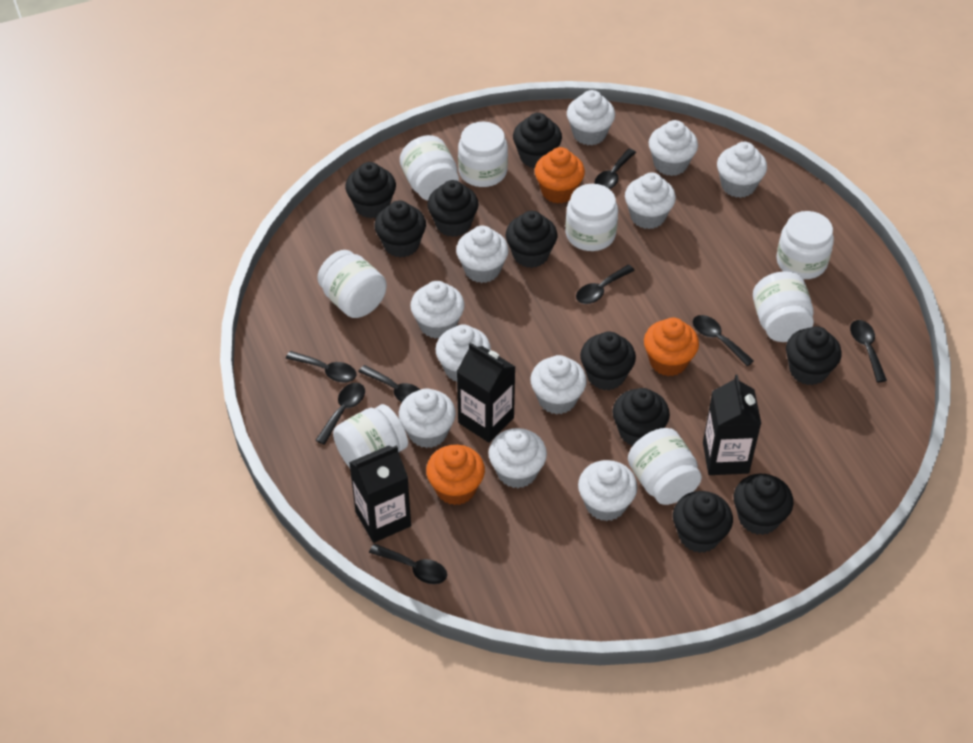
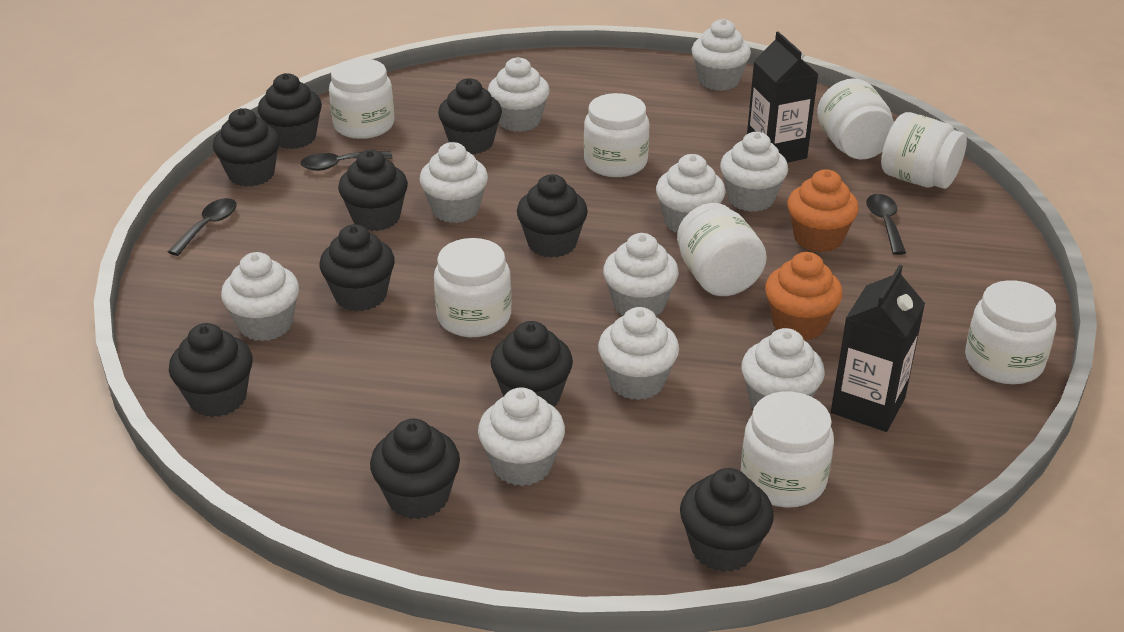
black carton: 3 -> 2
black spoon: 8 -> 3
orange cupcake: 3 -> 2
white cupcake: 11 -> 10

